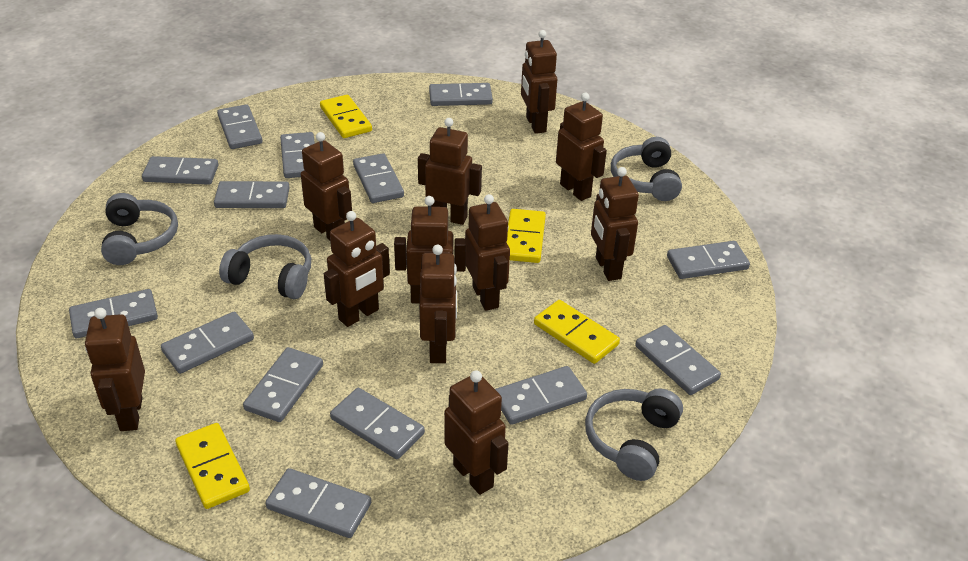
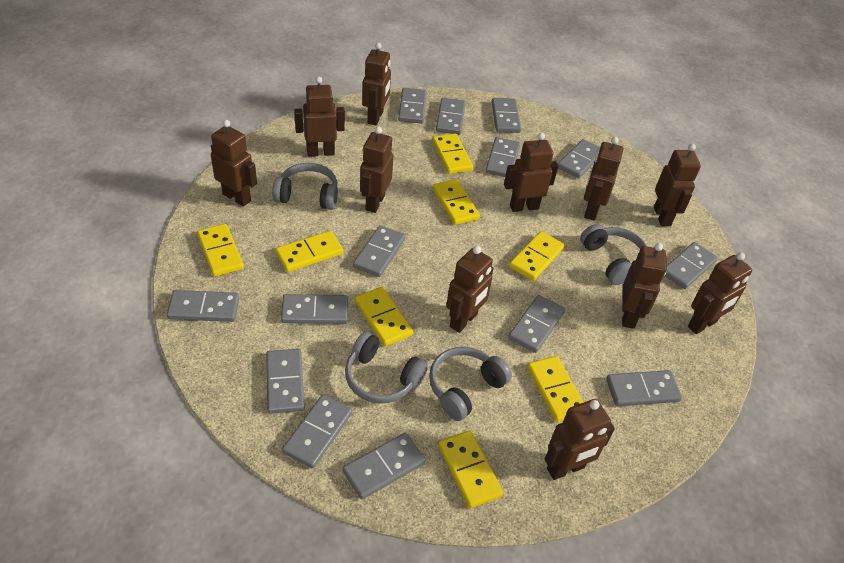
yellow domino: 4 -> 8

